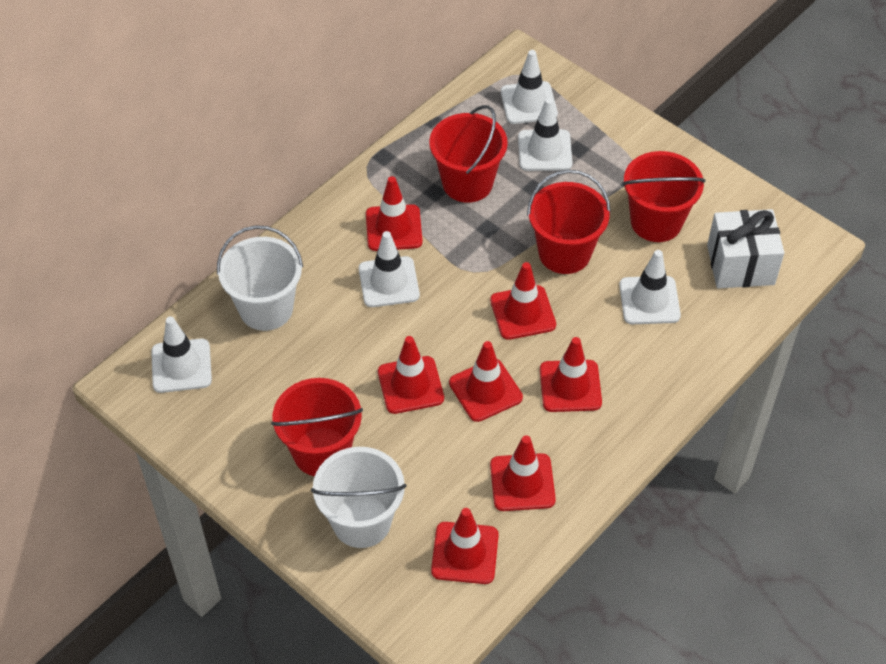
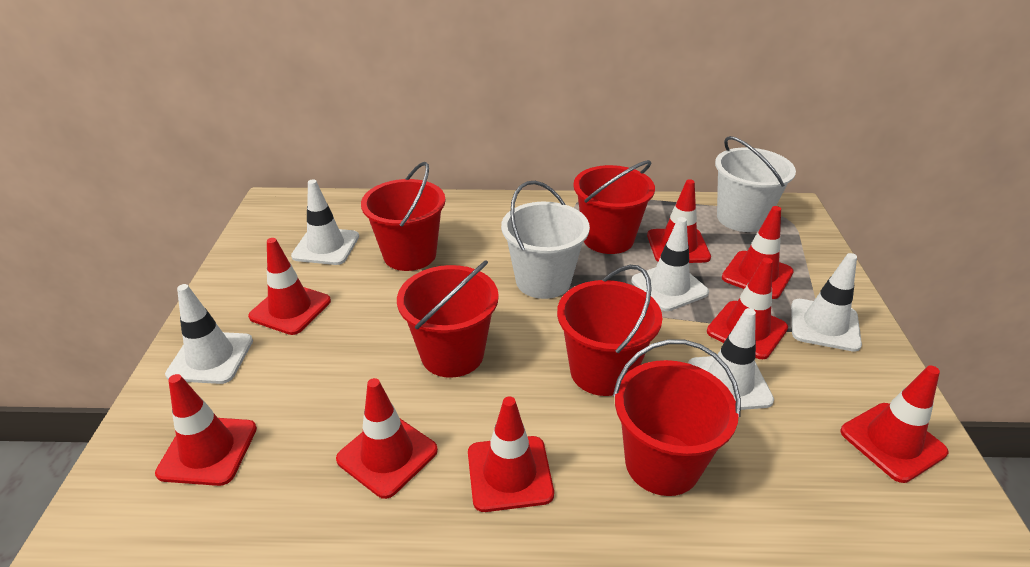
red bucket: 4 -> 5
red traffic cone: 7 -> 8
white gift: 1 -> 0

